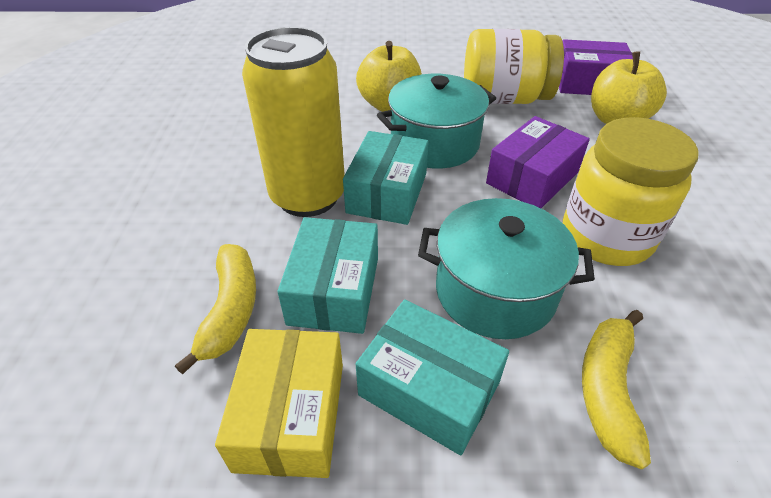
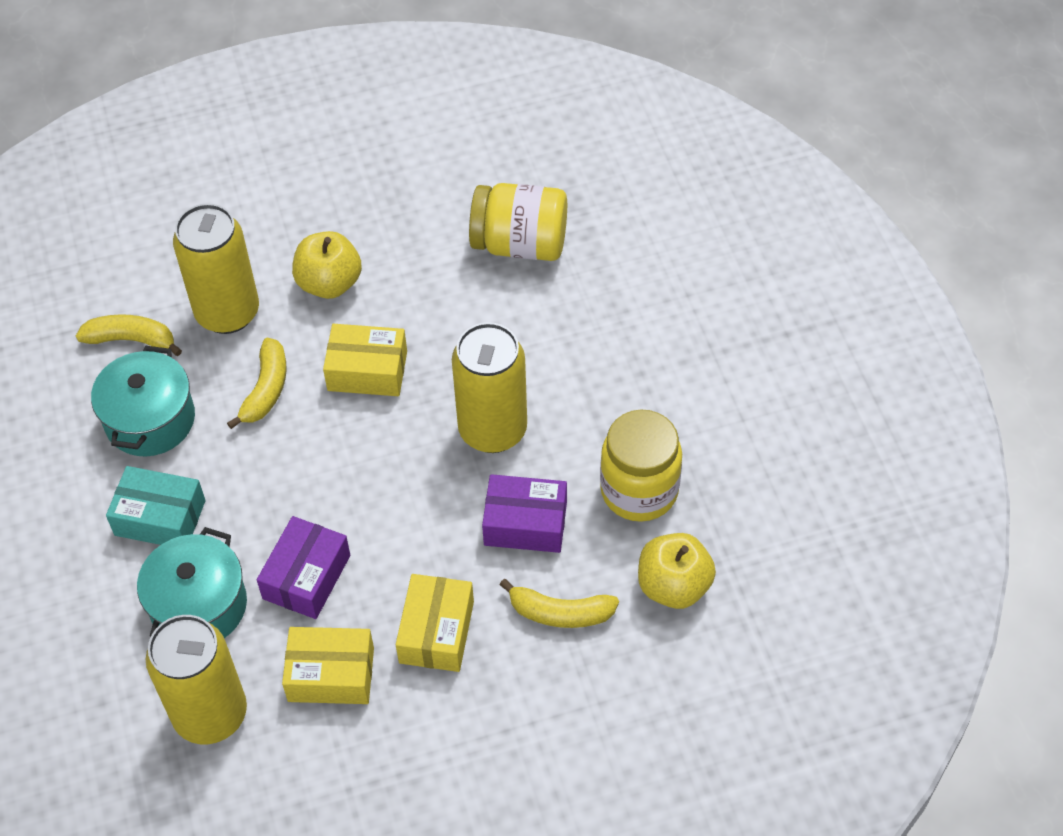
turquoise box: 3 -> 1
yellow banana: 2 -> 3
yellow box: 1 -> 3
yellow can: 1 -> 3

